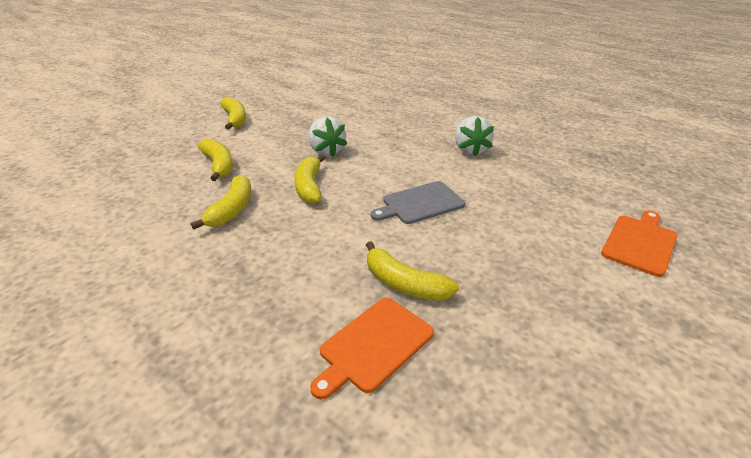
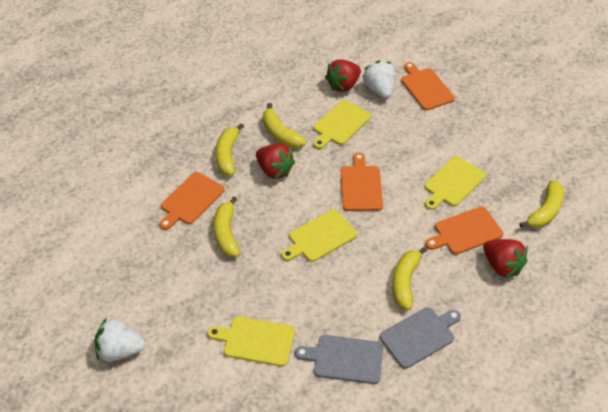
grey cutting board: 1 -> 2
orange cutting board: 2 -> 4
red strawberry: 0 -> 3
yellow cutting board: 0 -> 4

